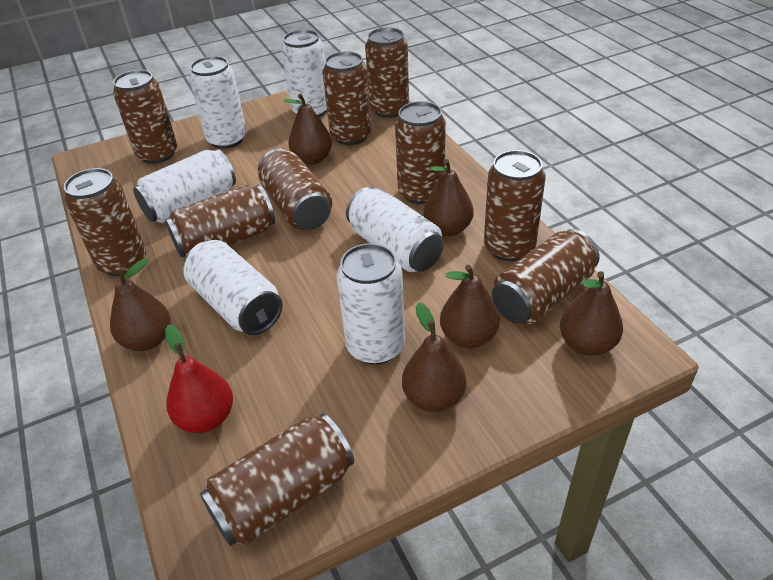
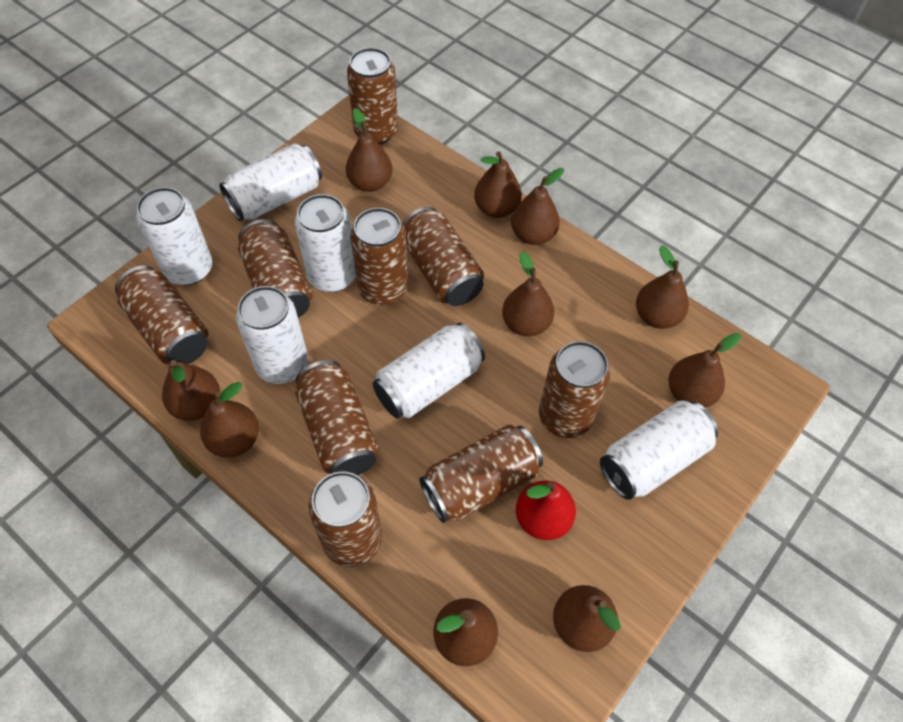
brown can: 10 -> 9
brown pear: 6 -> 10

